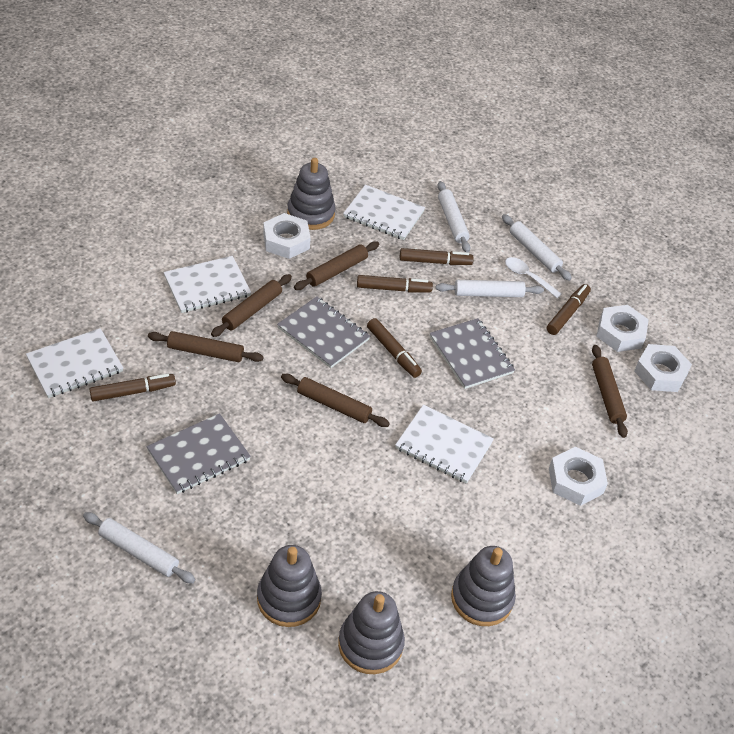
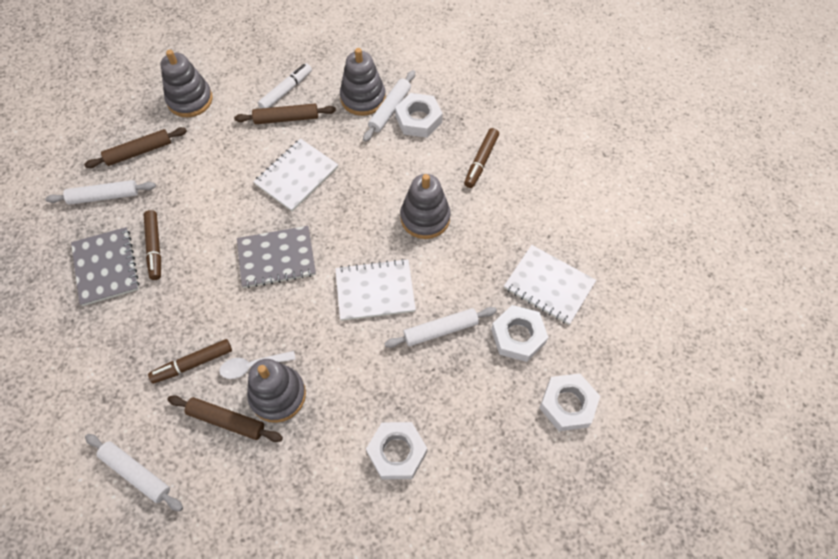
brown marker: 5 -> 3
brown rolling pin: 5 -> 3
grey notebook: 3 -> 2
white marker: 0 -> 1
white notebook: 4 -> 3

